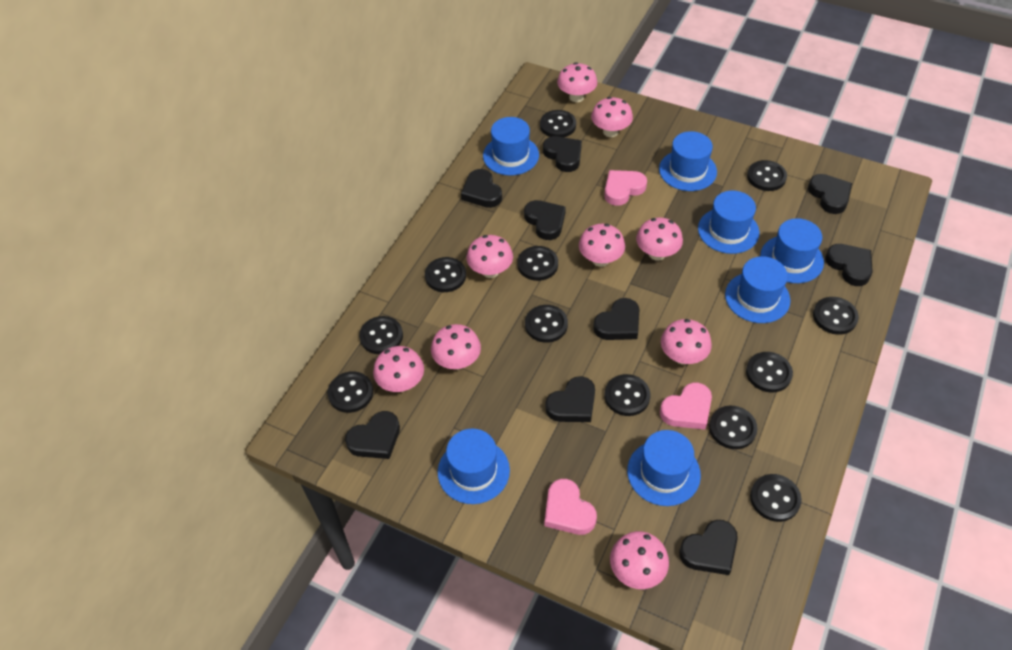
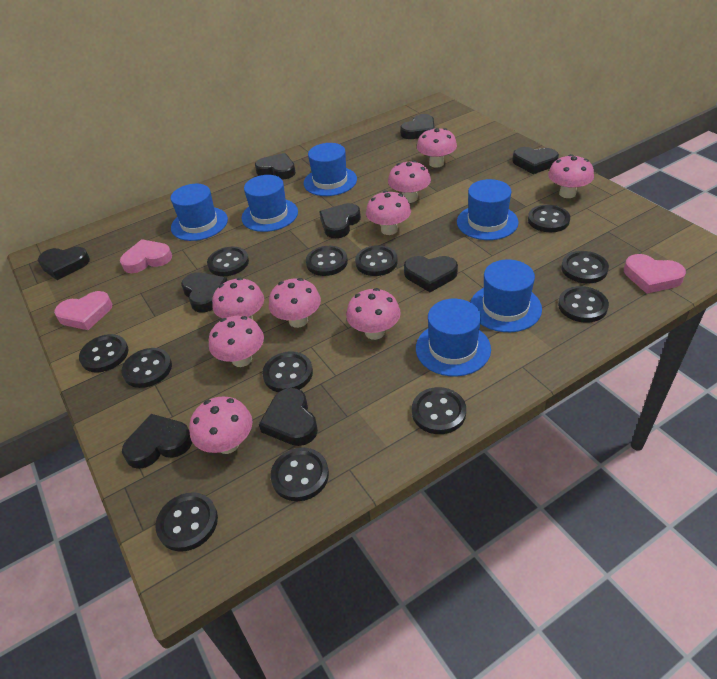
blue hat: 7 -> 6

